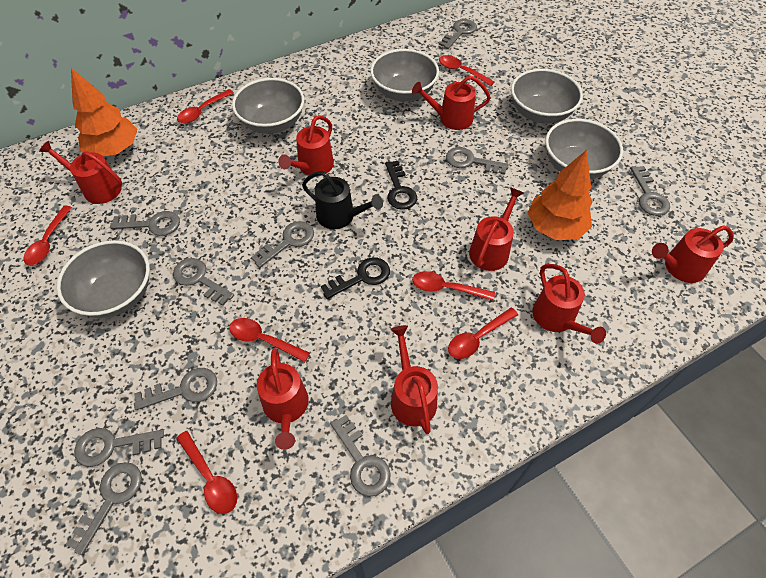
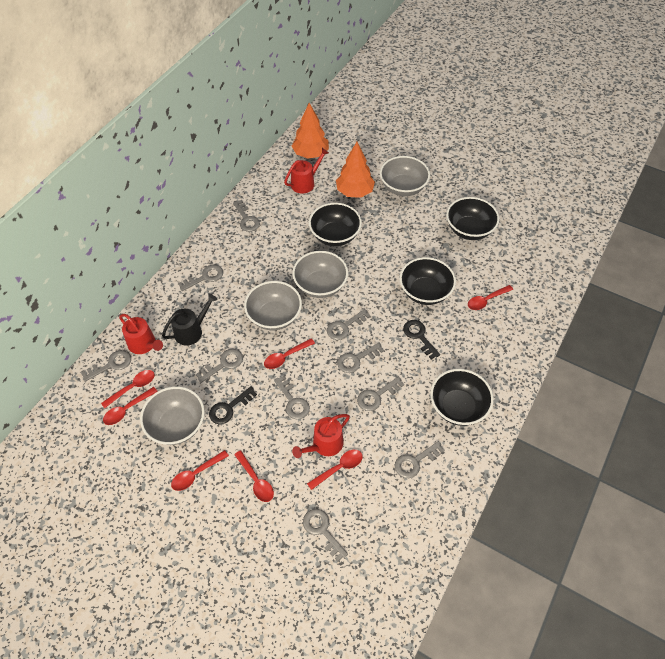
black bowl: 0 -> 4
grey bowl: 5 -> 4
red watering can: 8 -> 3

